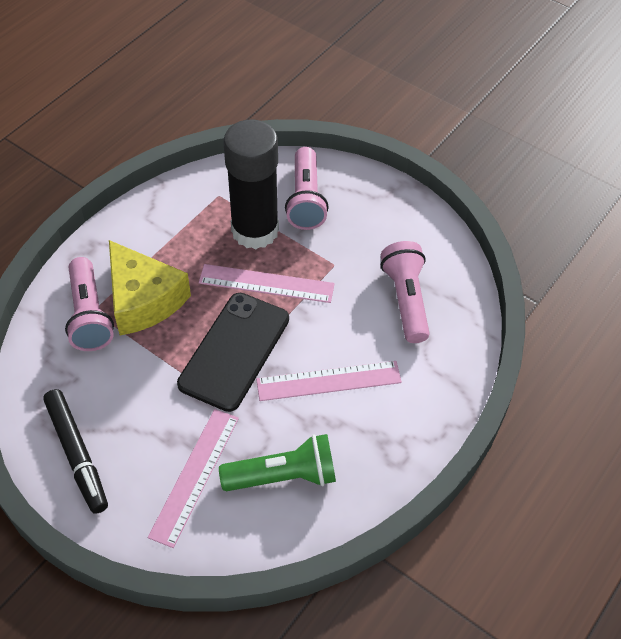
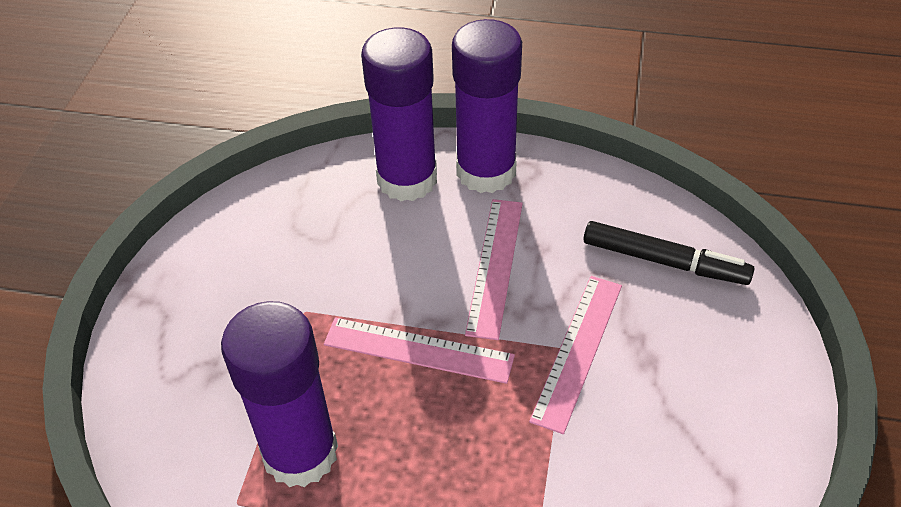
black glue stick: 1 -> 0
black phone: 1 -> 0
green flashlight: 1 -> 0
pink flashlight: 3 -> 0
purple glue stick: 0 -> 3
yellow cheese: 1 -> 0

